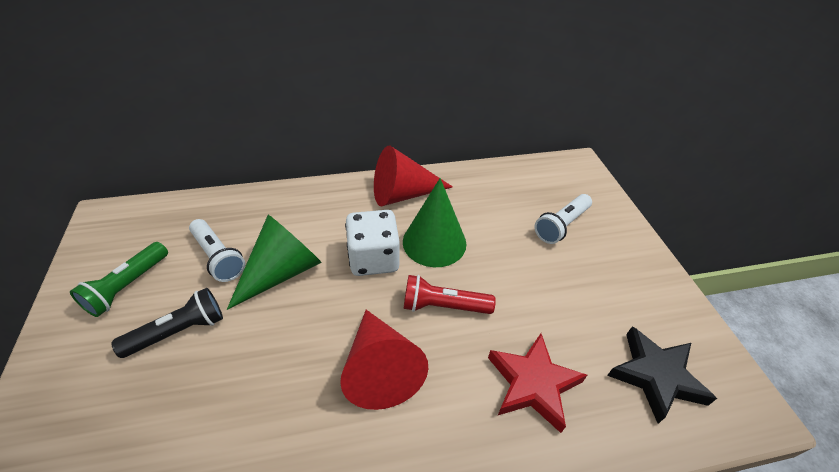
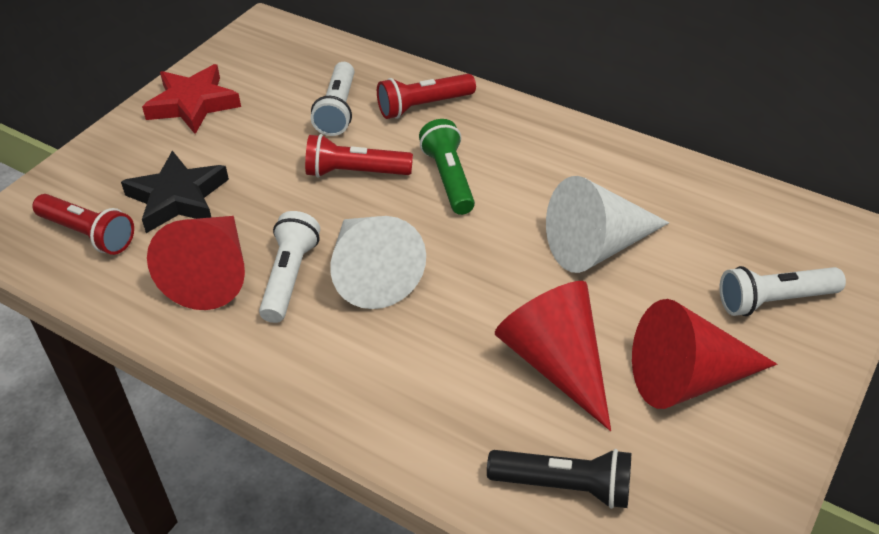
green cone: 2 -> 0
red cone: 2 -> 3
red flashlight: 1 -> 3
white cone: 0 -> 2
white dice: 1 -> 0
white flashlight: 2 -> 3

